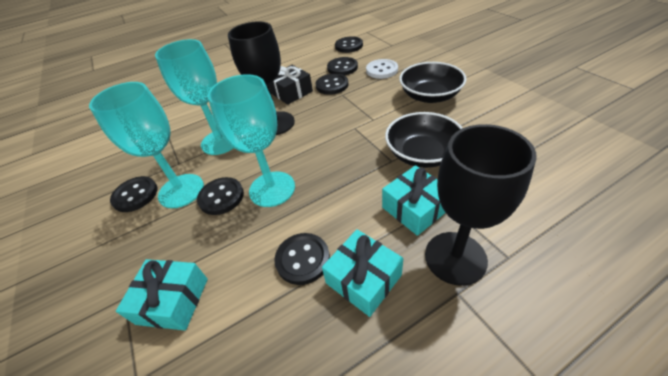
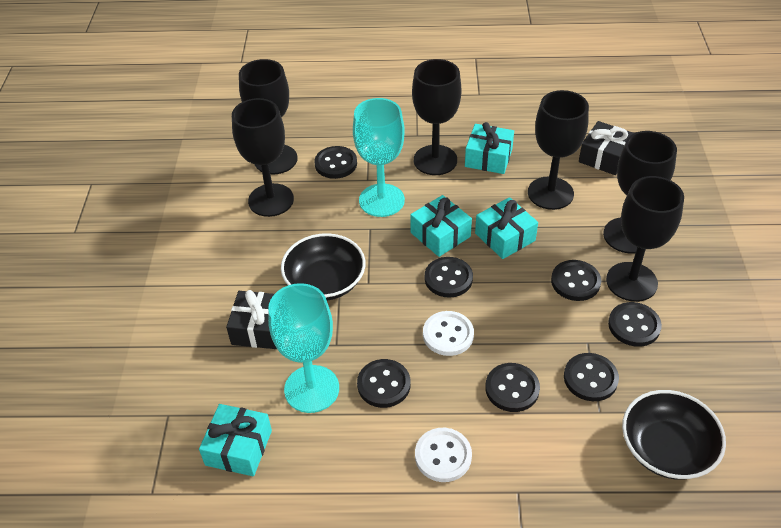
black button: 6 -> 7
black gift: 1 -> 2
black goblet: 2 -> 6
turquoise gift: 3 -> 4
turquoise goblet: 3 -> 2
white button: 1 -> 2

